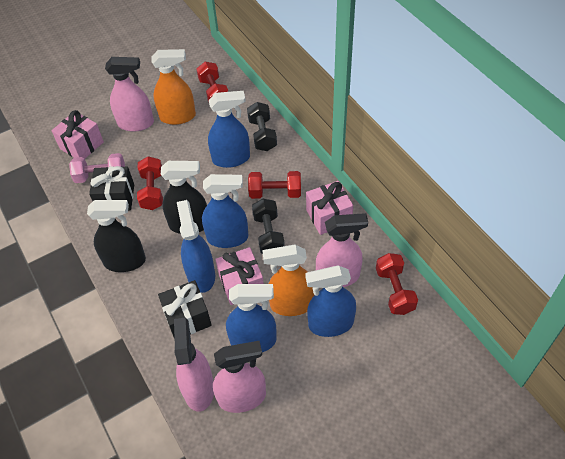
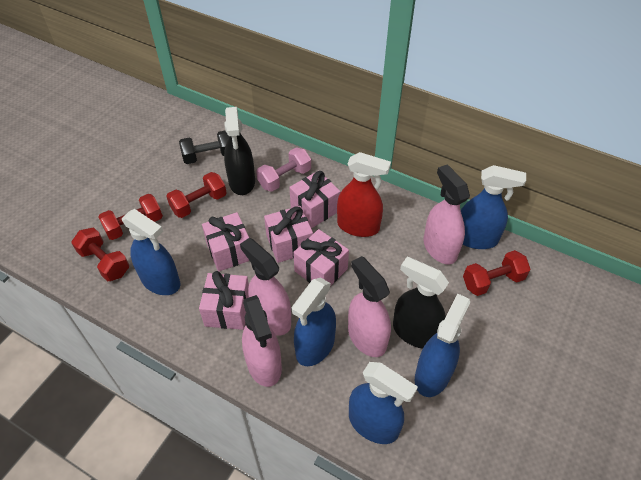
black dumbbell: 2 -> 1
black gift: 2 -> 0
orange spray bottle: 2 -> 0
pink gift: 3 -> 5
red spray bottle: 0 -> 1

